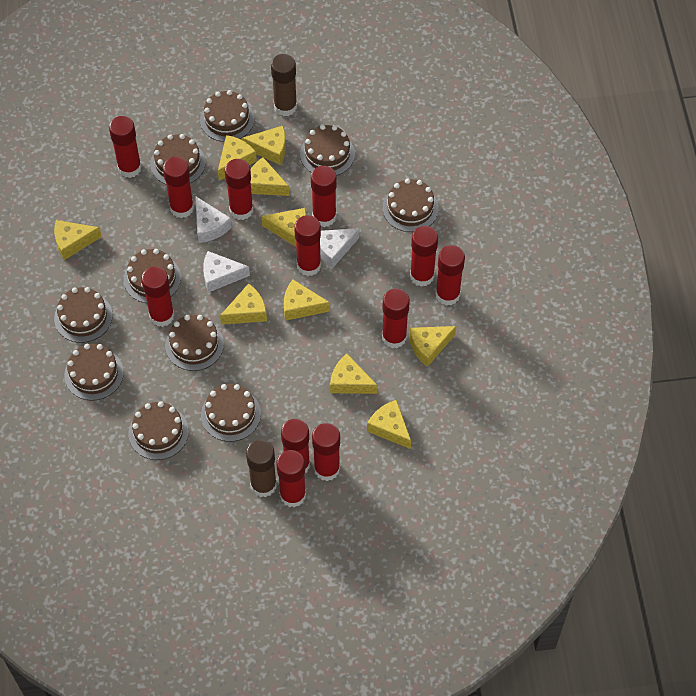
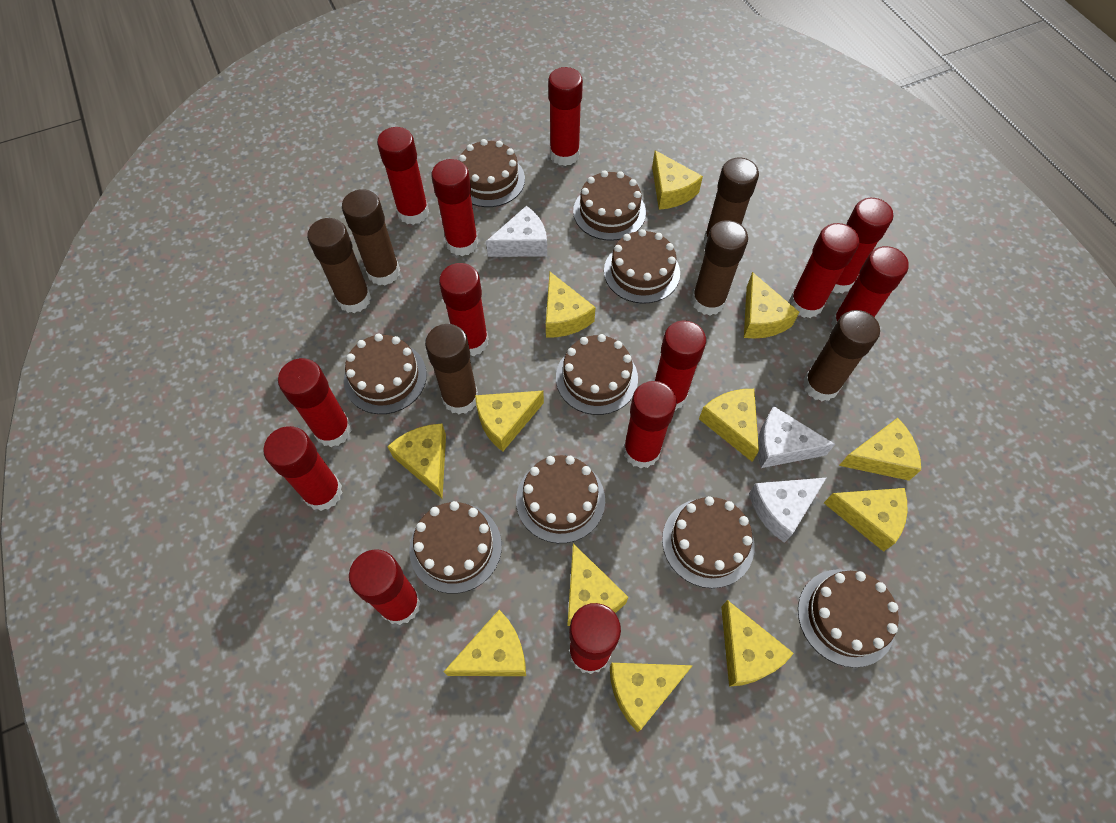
brown cake: 10 -> 9
brown glue stick: 2 -> 6
red glue stick: 12 -> 13
yellow cheese: 10 -> 12

